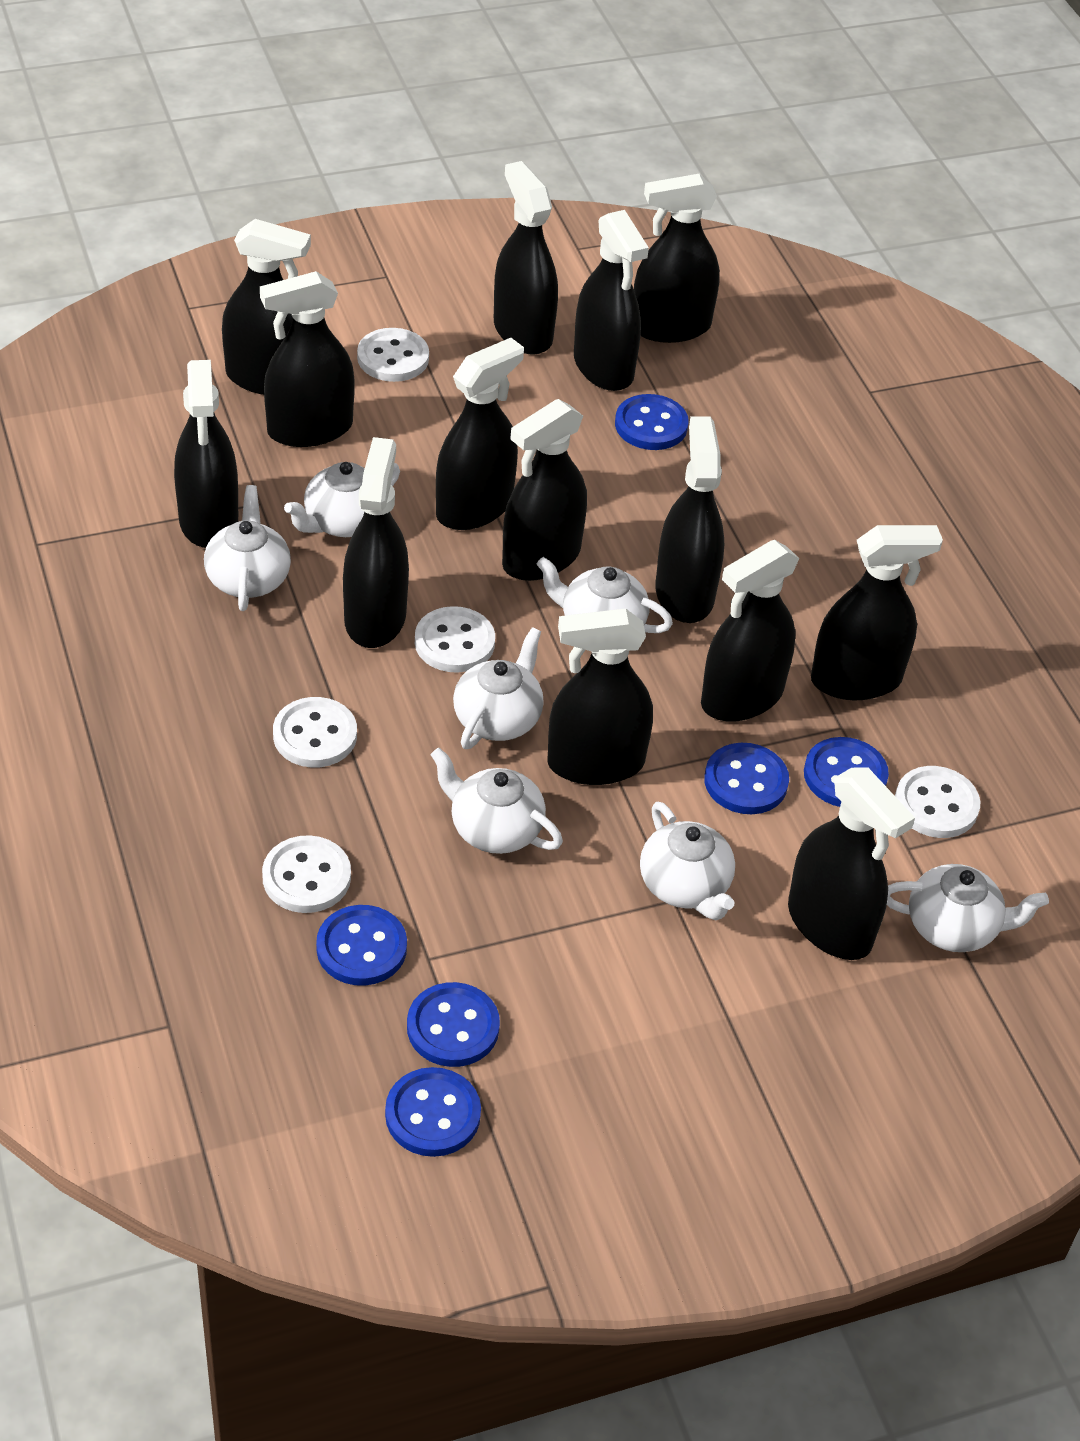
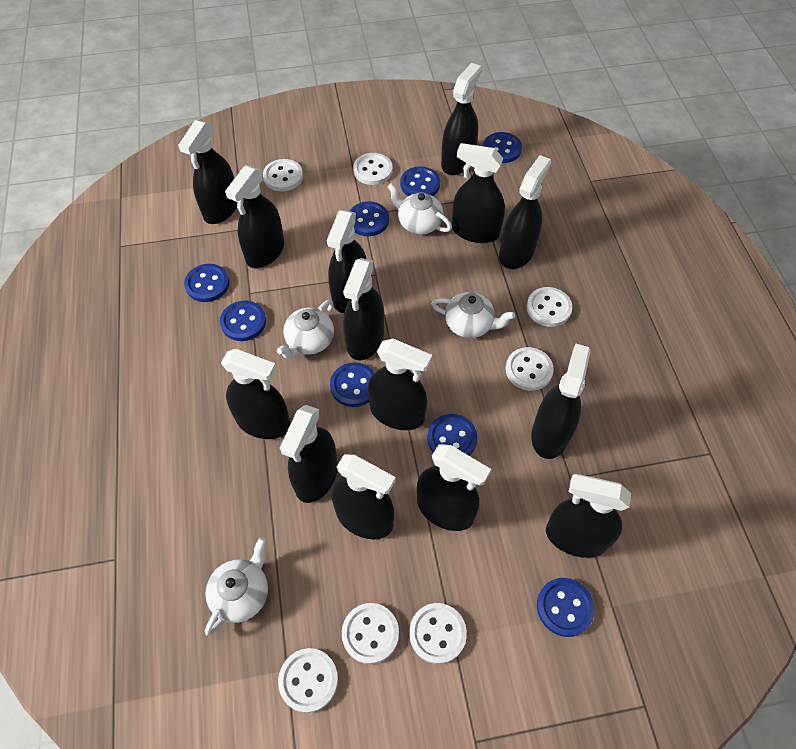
blue button: 6 -> 8
white button: 5 -> 7
white teapot: 7 -> 4

